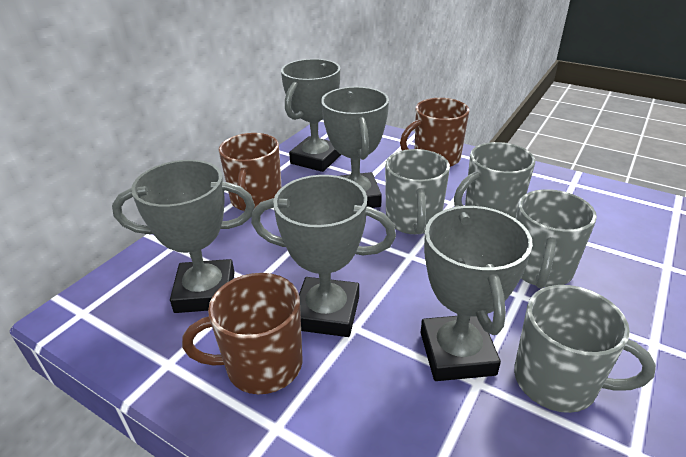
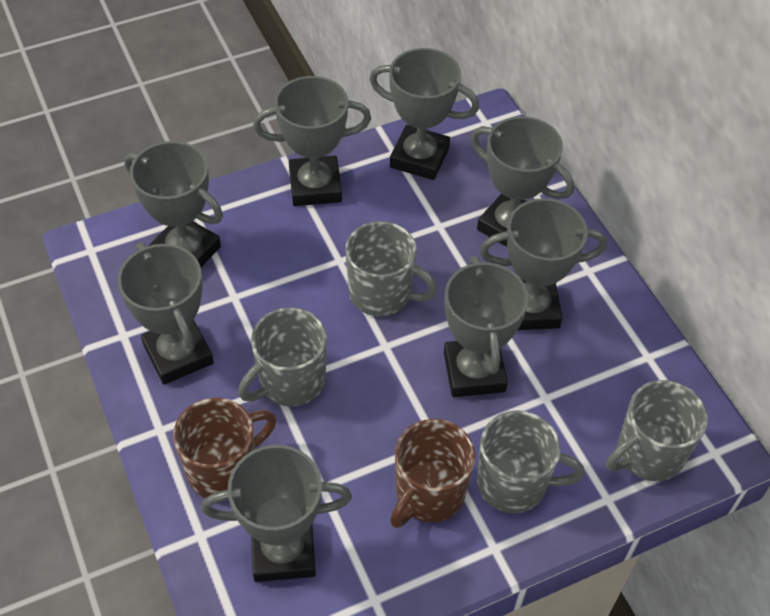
brown mug: 3 -> 2
grey trophy: 5 -> 8

